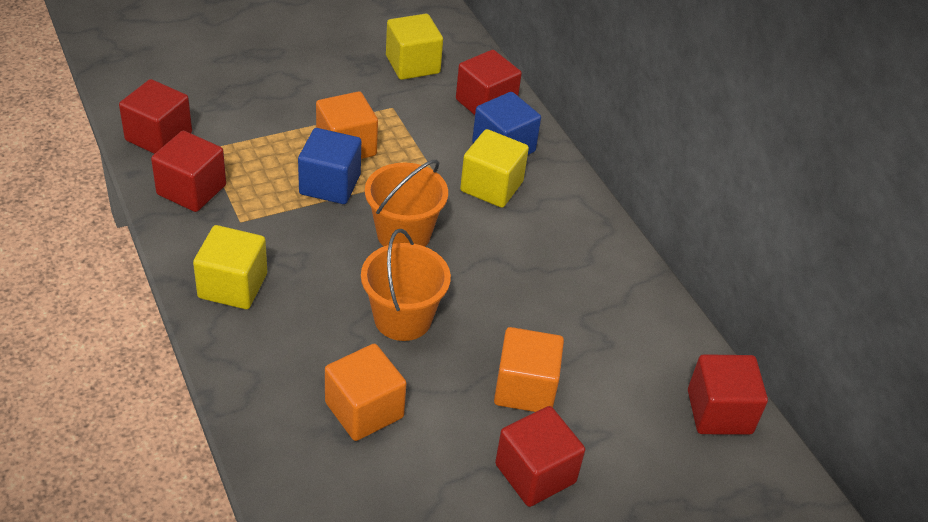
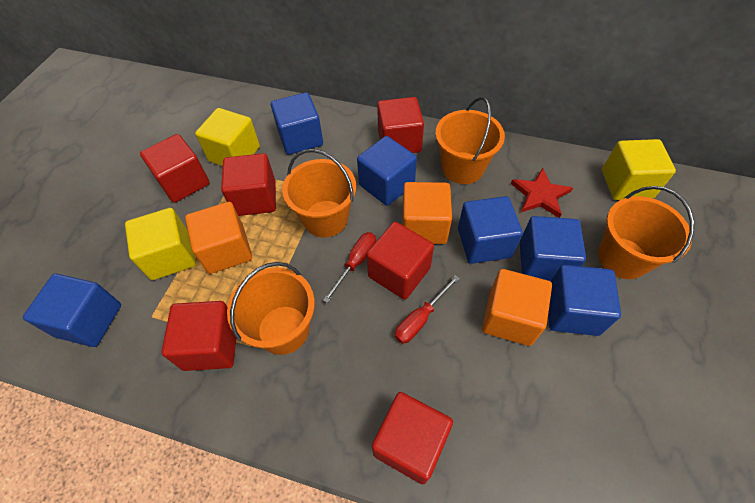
blue cube: 2 -> 6
orange bucket: 2 -> 4
red cube: 5 -> 6
red screwdriver: 0 -> 2
red star: 0 -> 1

